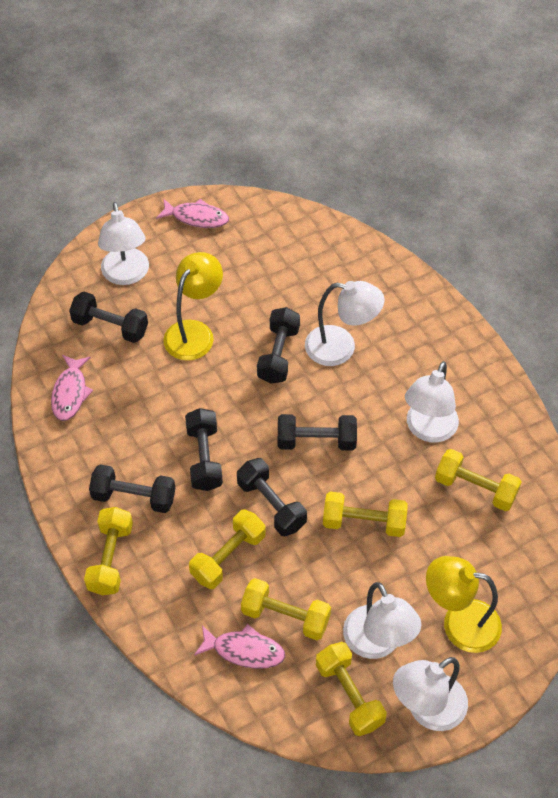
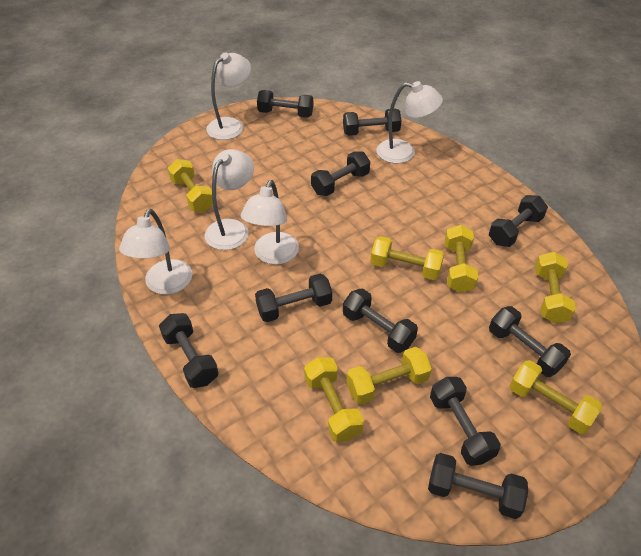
black dumbbell: 6 -> 10
pink fish: 3 -> 0
yellow dumbbell: 6 -> 7
yellow lamp: 2 -> 0

